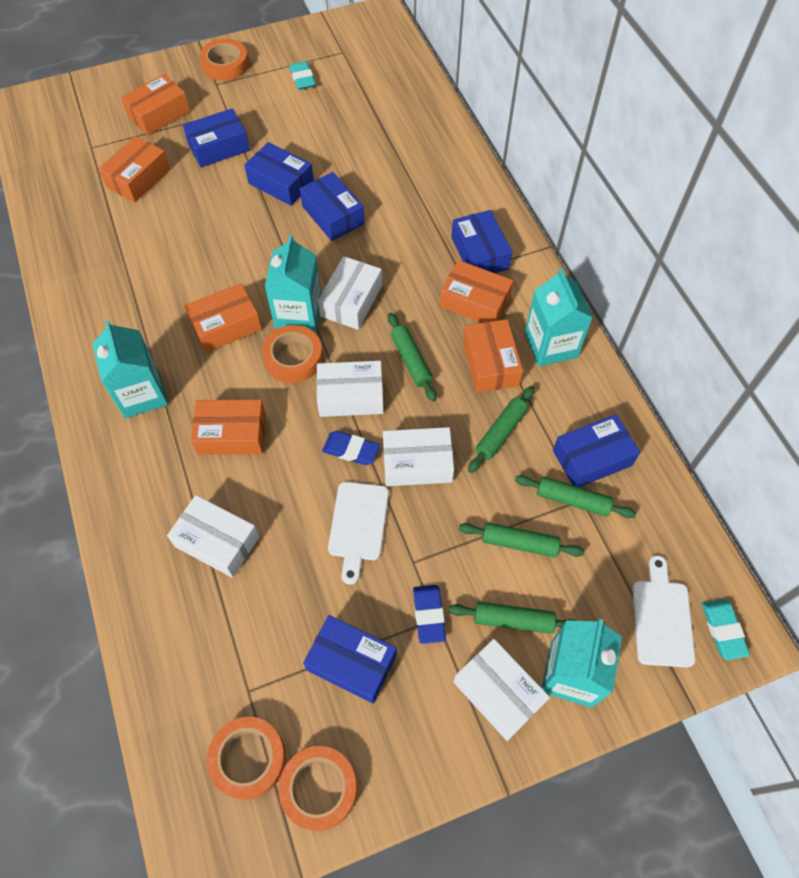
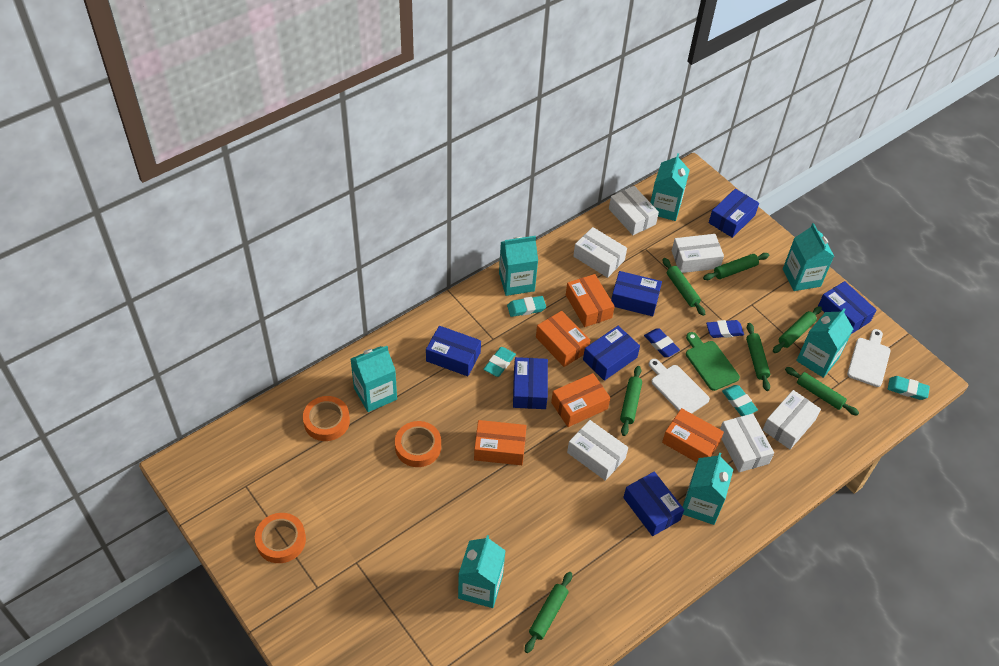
blue box: 6 -> 7
green cutting board: 0 -> 1
green rolling pin: 5 -> 7
orange box: 6 -> 5
orange tape: 4 -> 3
turquoise carton: 4 -> 7
turquoise eraser: 2 -> 4
white box: 5 -> 6

